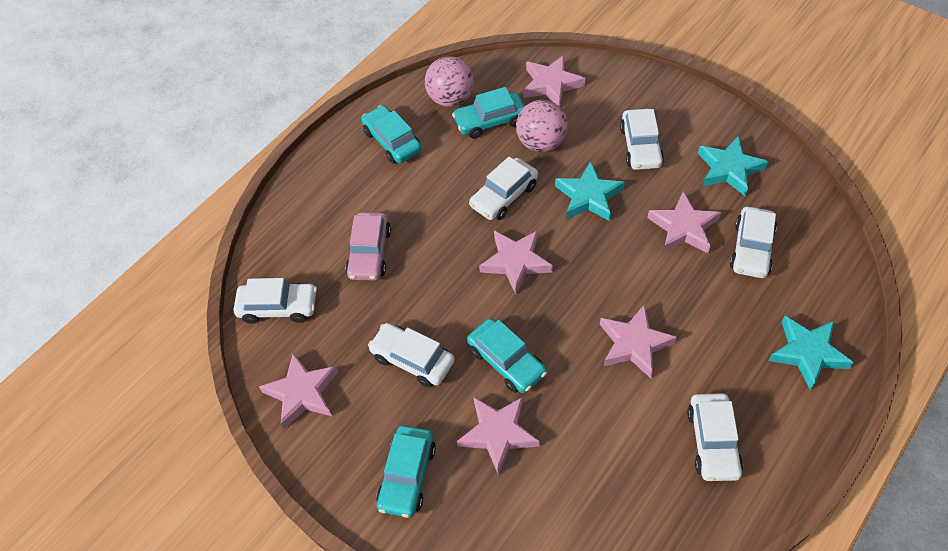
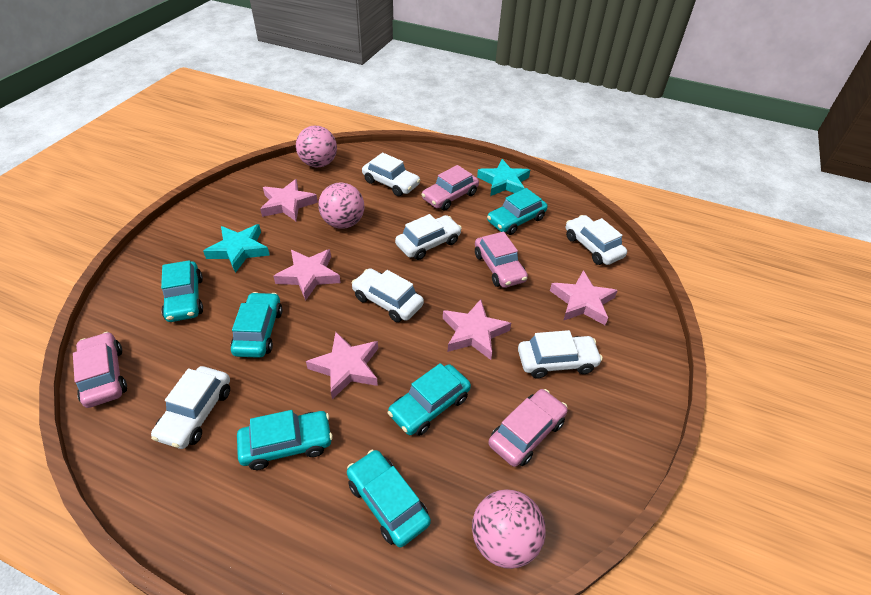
pink ball: 2 -> 3
pink car: 1 -> 4
pink star: 6 -> 5
turquoise car: 4 -> 6
turquoise star: 3 -> 2

